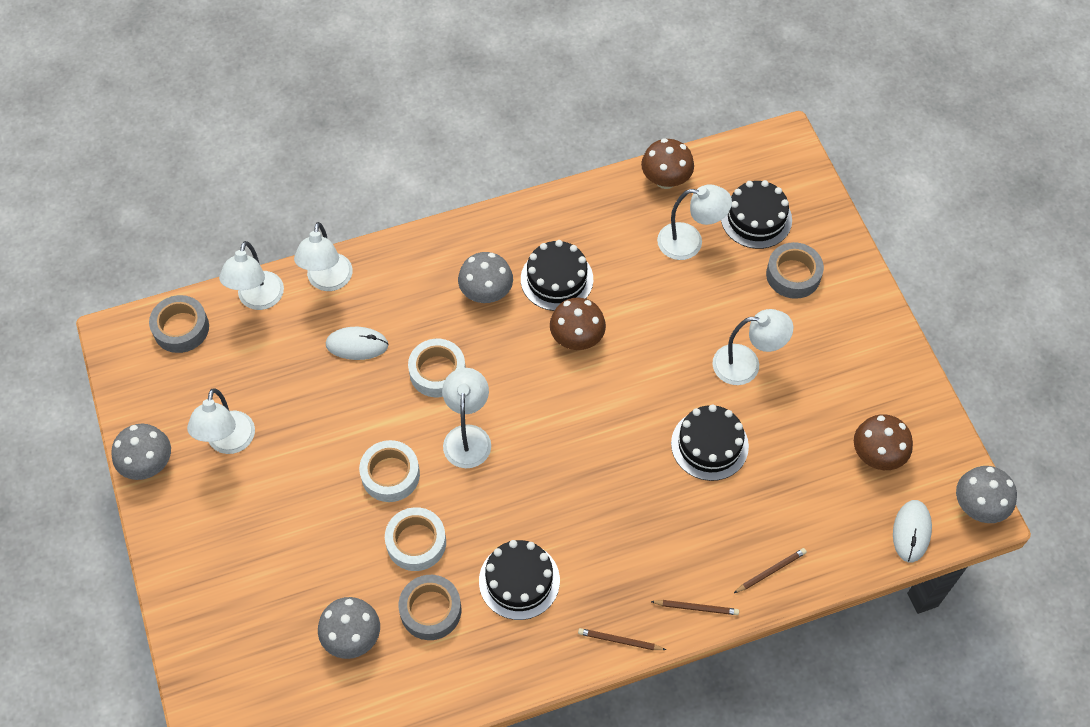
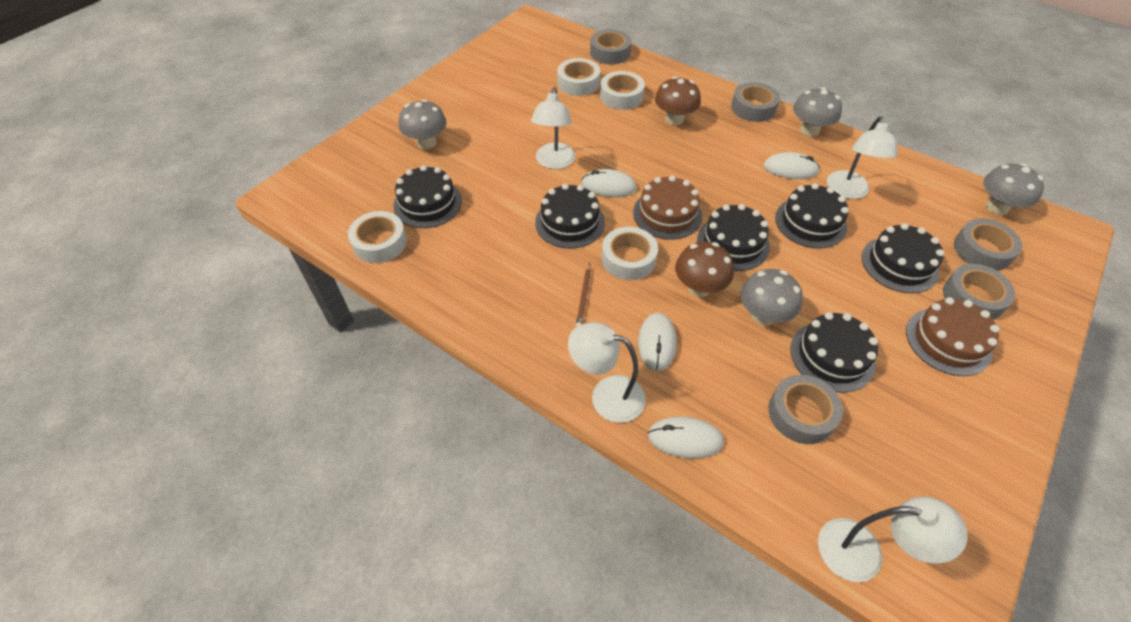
black cake: 4 -> 6
brown cake: 0 -> 2
brown mushroom: 3 -> 2
brown pencil: 3 -> 1
grey tape: 3 -> 5
white lamp: 6 -> 4
white mouse: 2 -> 4
white tape: 3 -> 4

